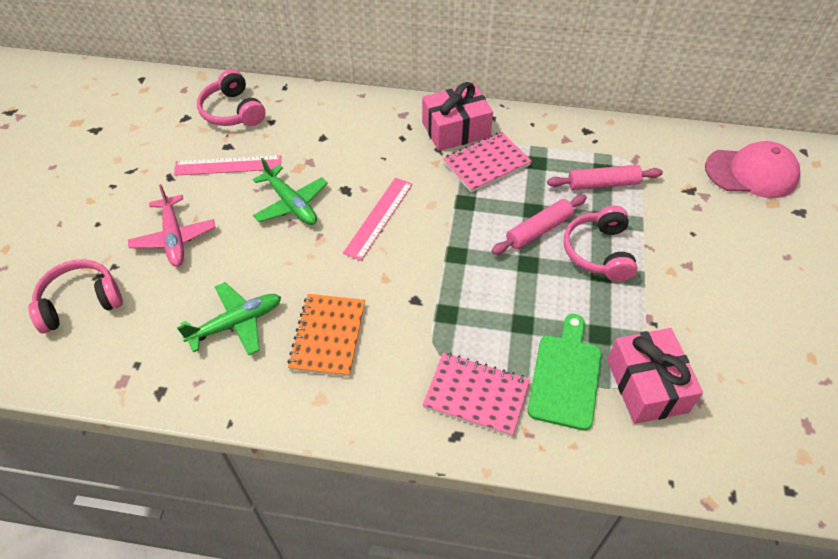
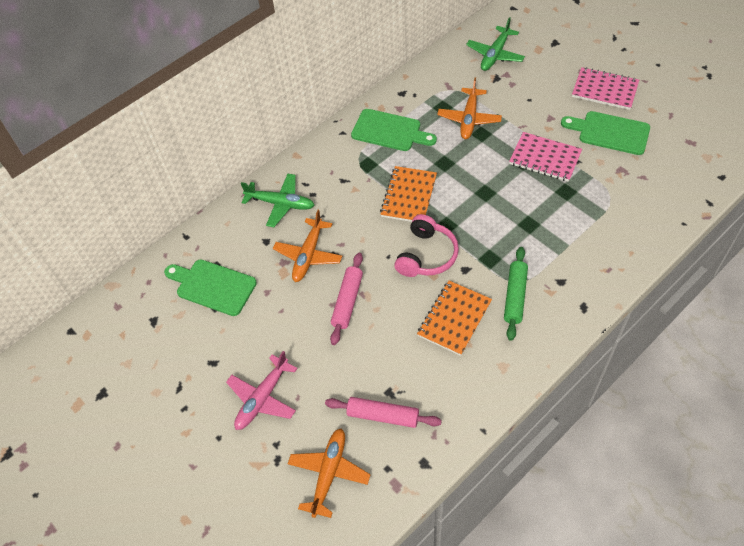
green cutting board: 1 -> 3
green rolling pin: 0 -> 1
orange notebook: 1 -> 2
orange plane: 0 -> 3
pink cap: 1 -> 0
pink gift: 2 -> 0
pink headphones: 3 -> 1
pink ruler: 2 -> 0

